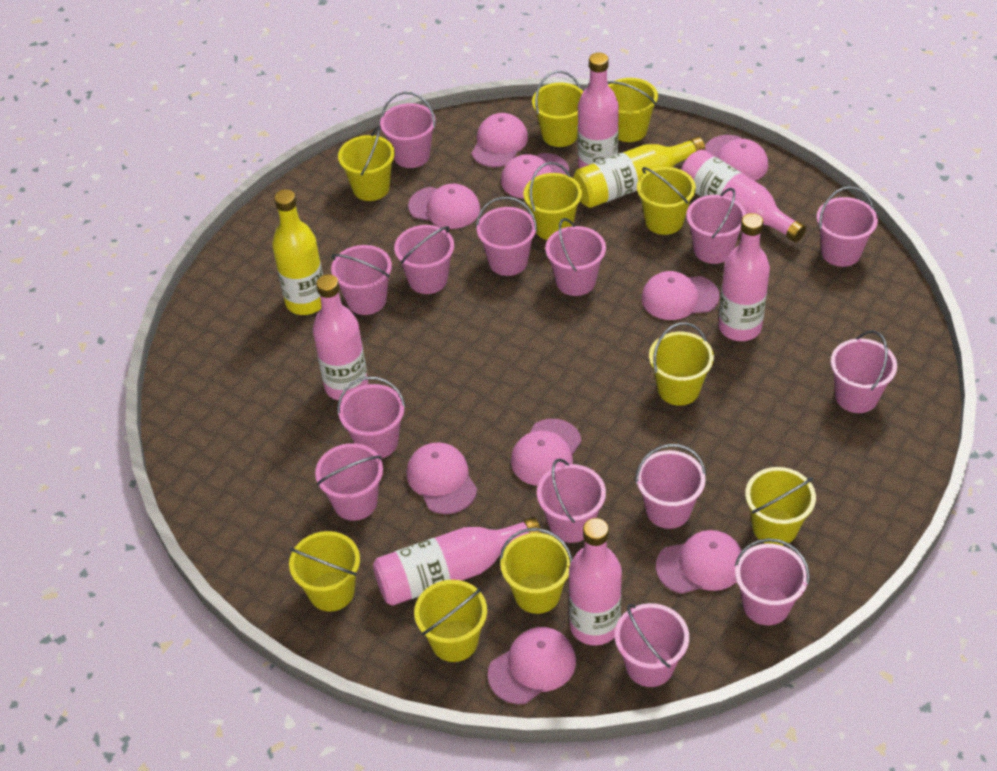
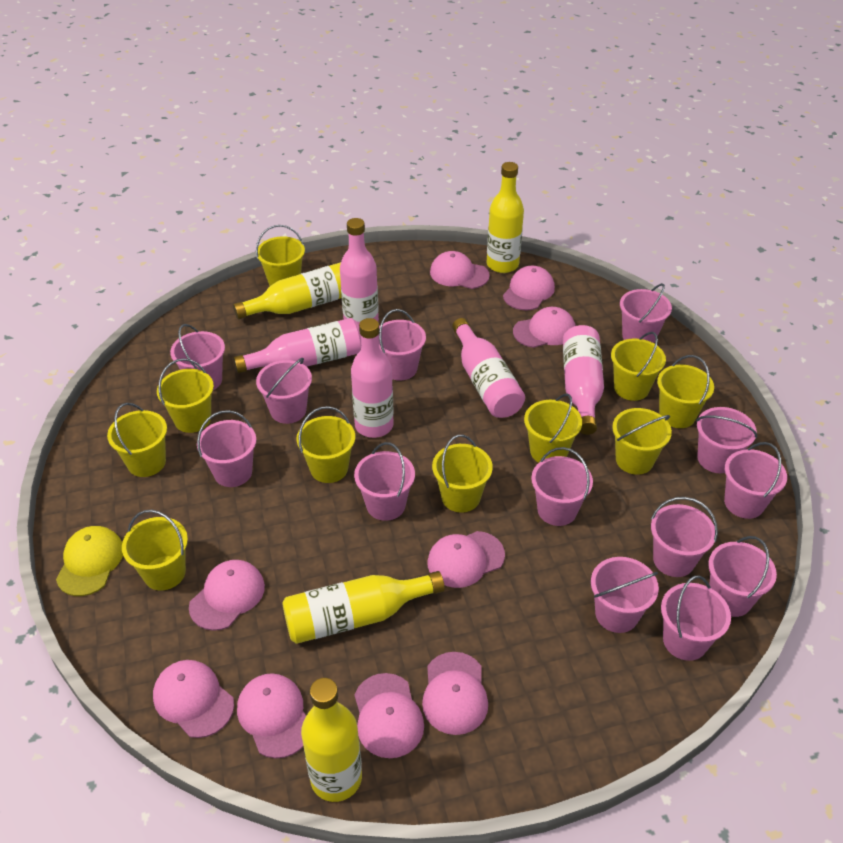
pink bottle: 6 -> 5
pink bucket: 14 -> 13
yellow bottle: 2 -> 4
yellow cap: 0 -> 1

